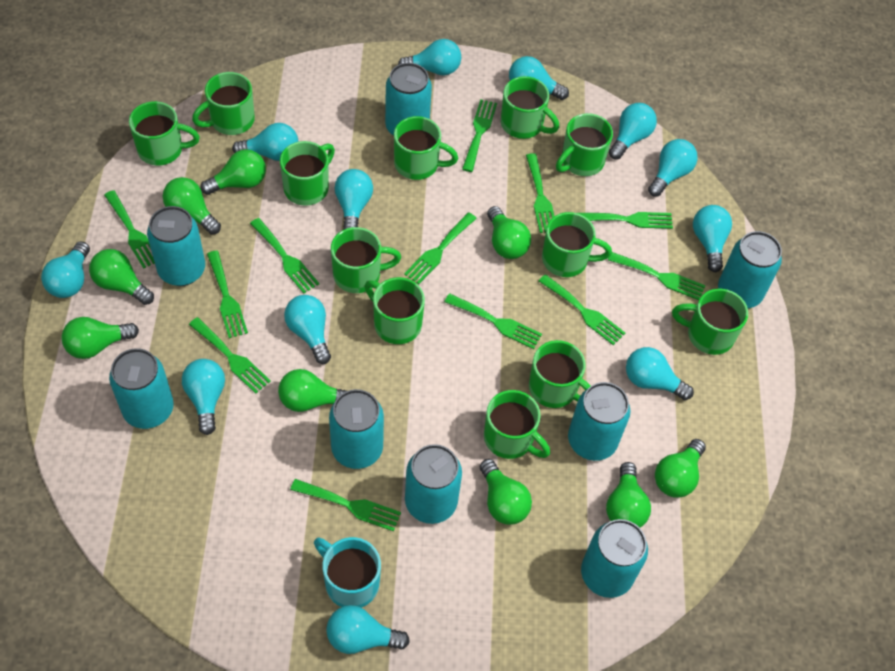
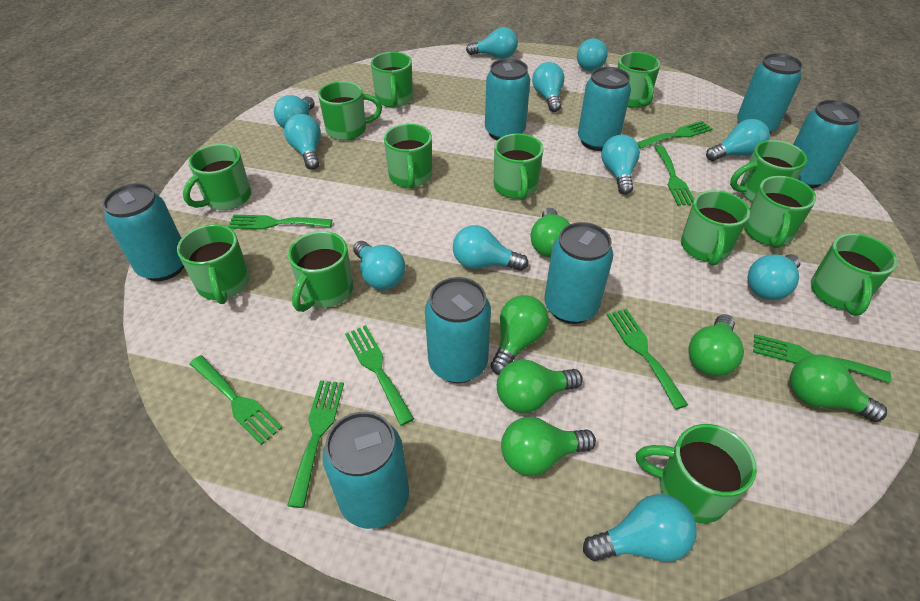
green fork: 12 -> 8
green light bulb: 9 -> 6
green mug: 12 -> 13
turquoise light bulb: 12 -> 11
turquoise mug: 1 -> 0

